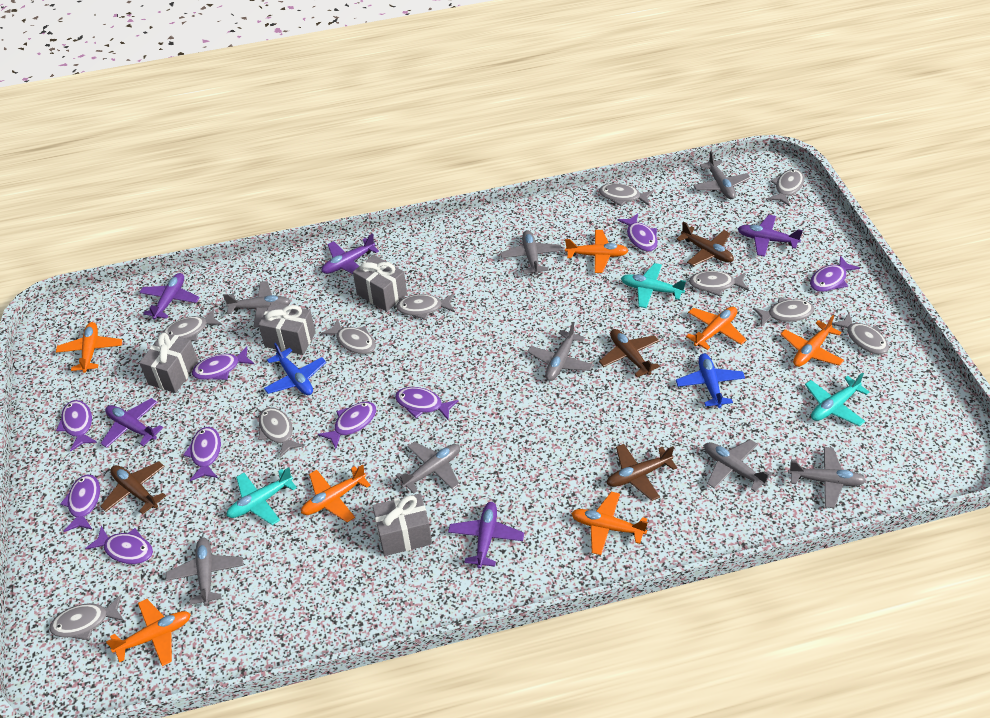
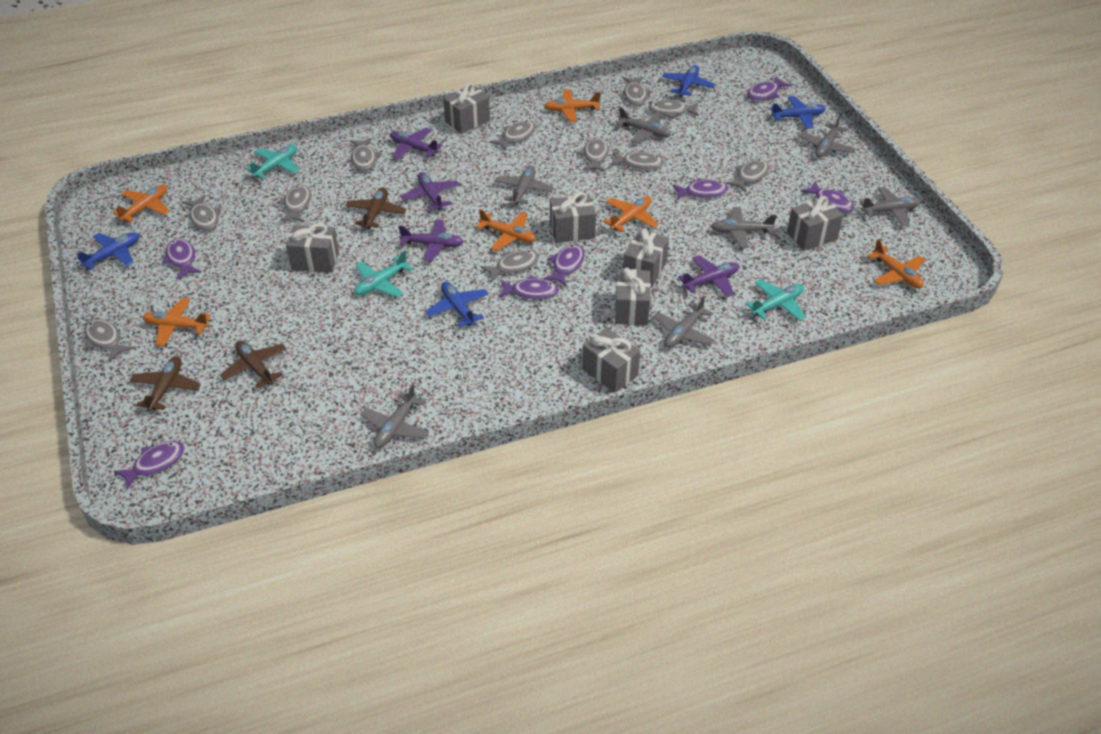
blue plane: 2 -> 4
brown plane: 4 -> 3
grey fish: 10 -> 11
grey gift: 4 -> 7
grey plane: 8 -> 7
orange plane: 7 -> 6
purple fish: 9 -> 7
purple plane: 5 -> 4

